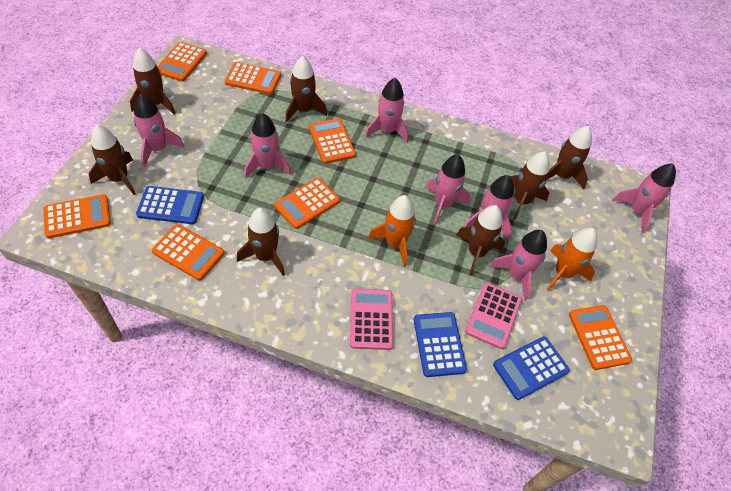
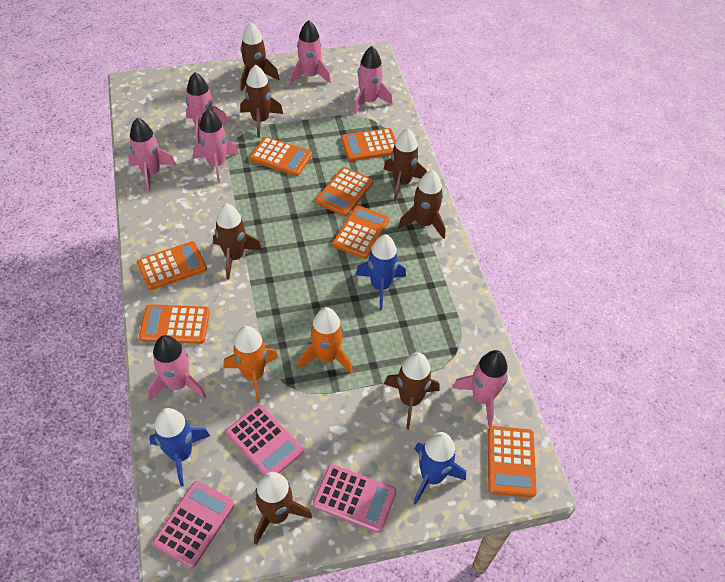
blue calculator: 3 -> 0
blue rocket: 0 -> 3
pink calculator: 2 -> 3

